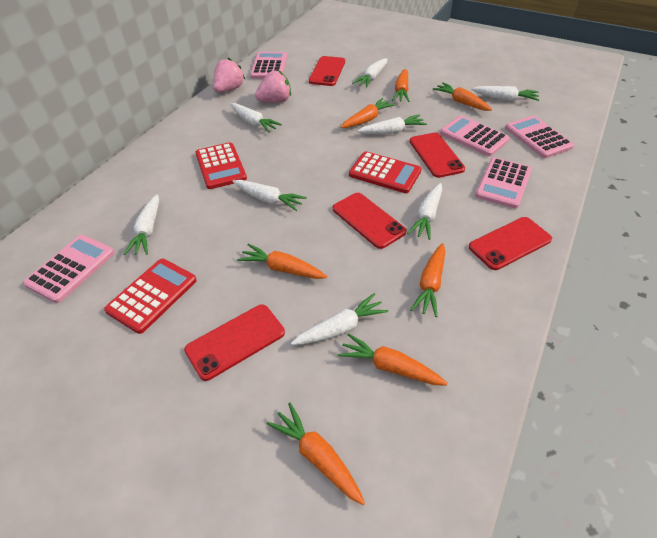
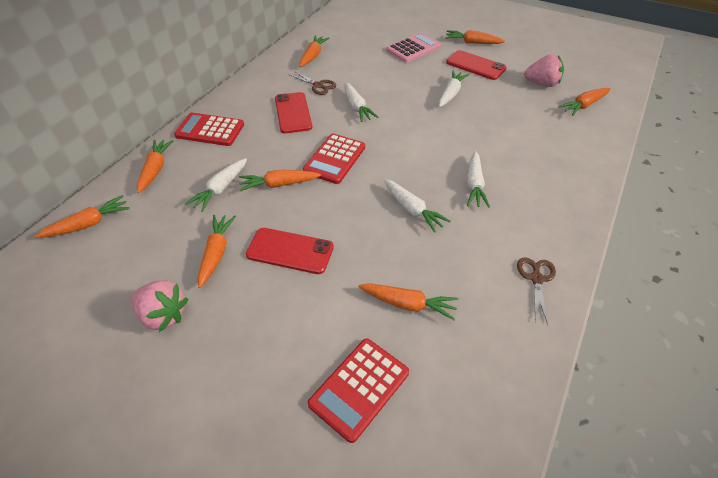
brown scissors: 0 -> 2
orange carrot: 7 -> 8
pink calculator: 5 -> 1
red phone: 5 -> 3
white carrot: 8 -> 5

